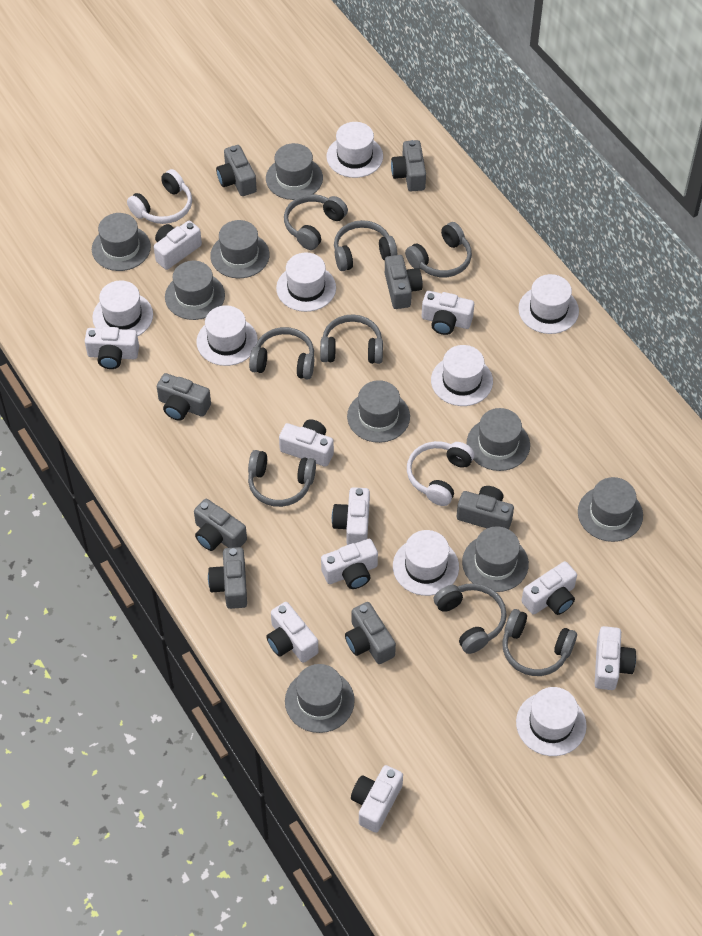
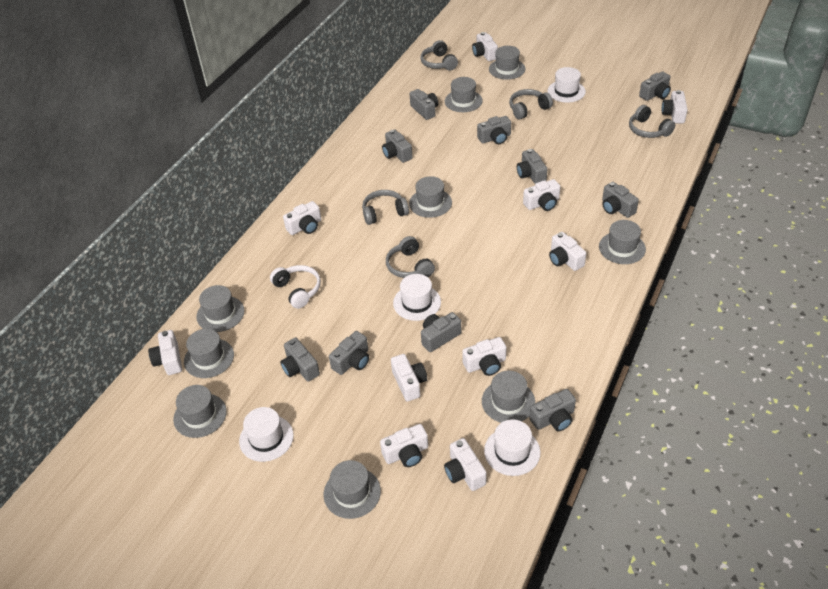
grey camera: 8 -> 10
grey headphones: 8 -> 5
white hat: 8 -> 4
white headphones: 2 -> 1

